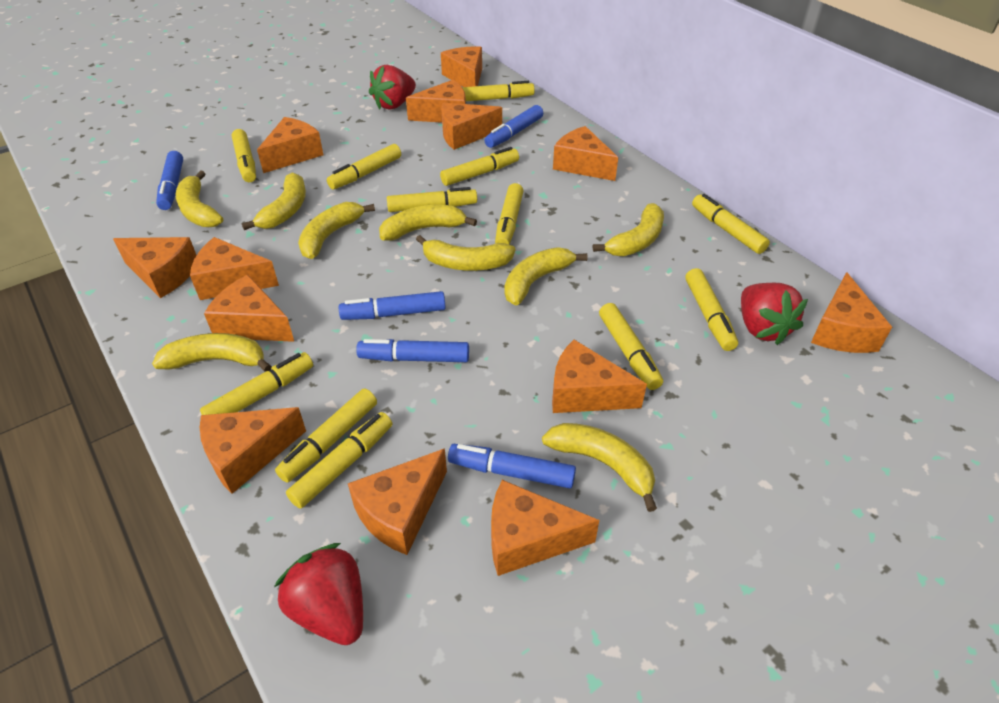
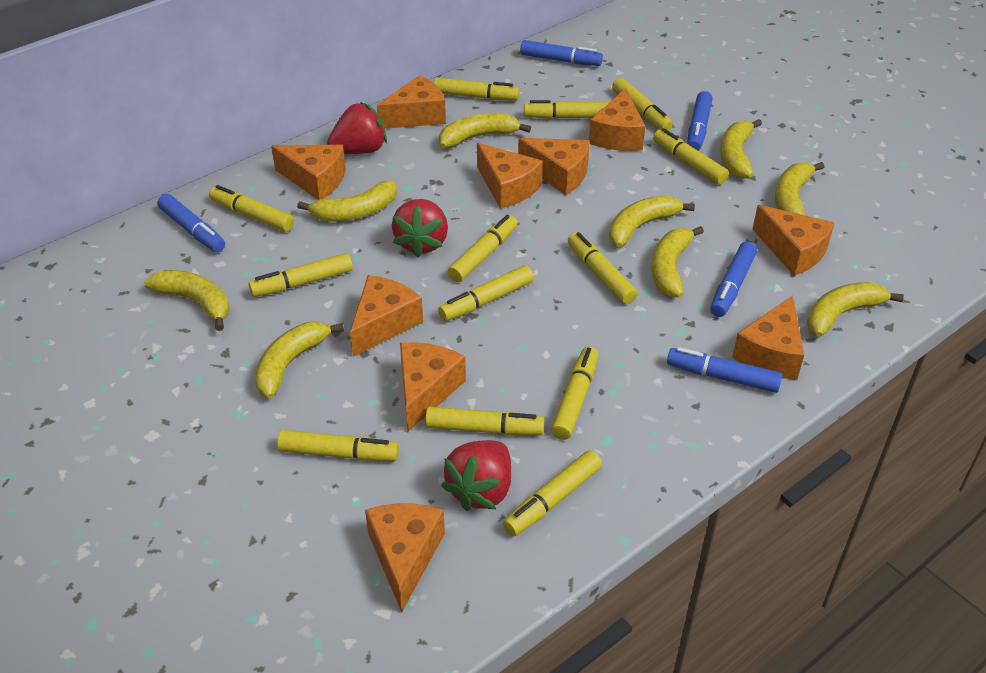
orange cheese: 13 -> 10
yellow marker: 12 -> 13

